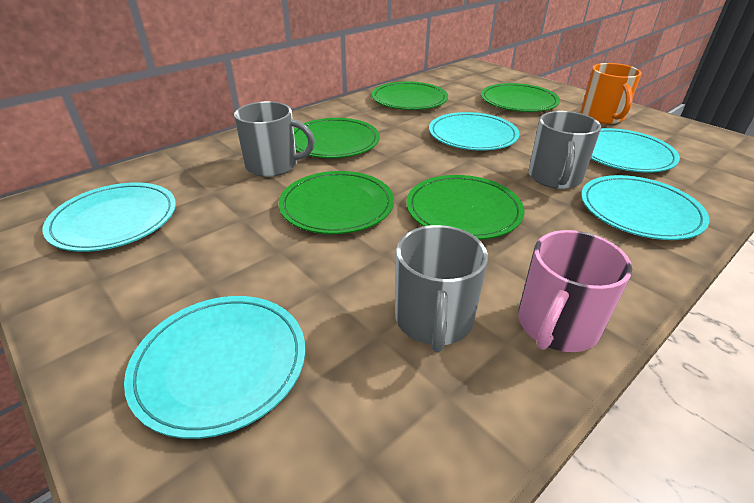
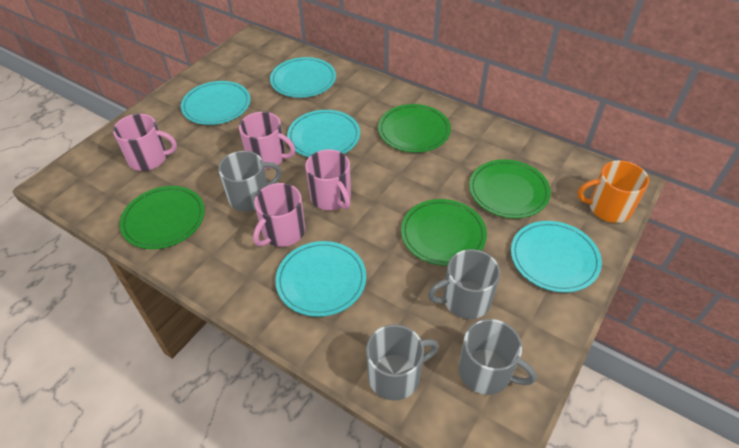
green plate: 5 -> 4
grey mug: 3 -> 4
pink mug: 1 -> 4

